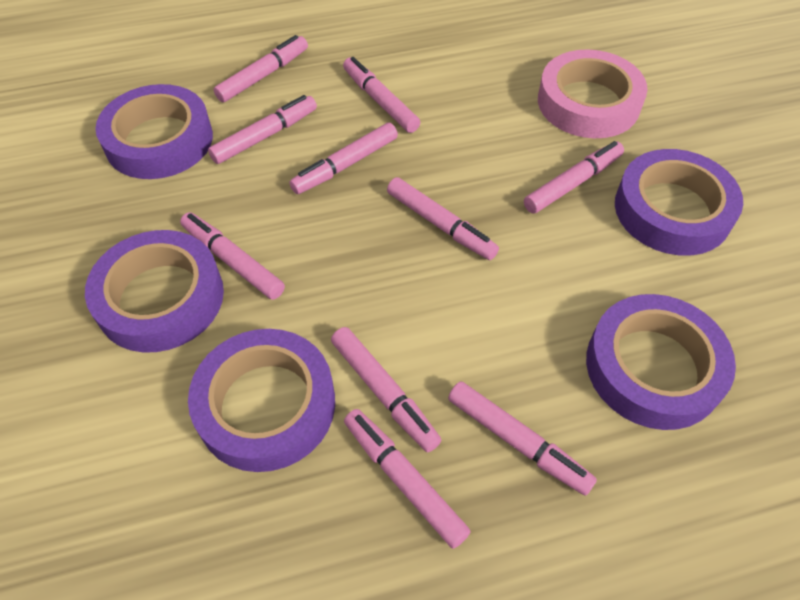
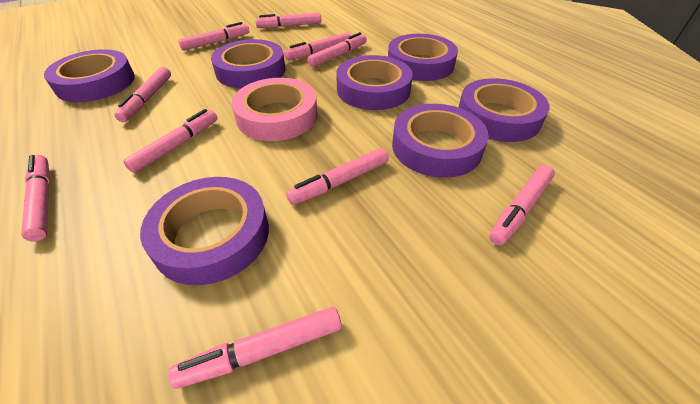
purple tape: 5 -> 7

